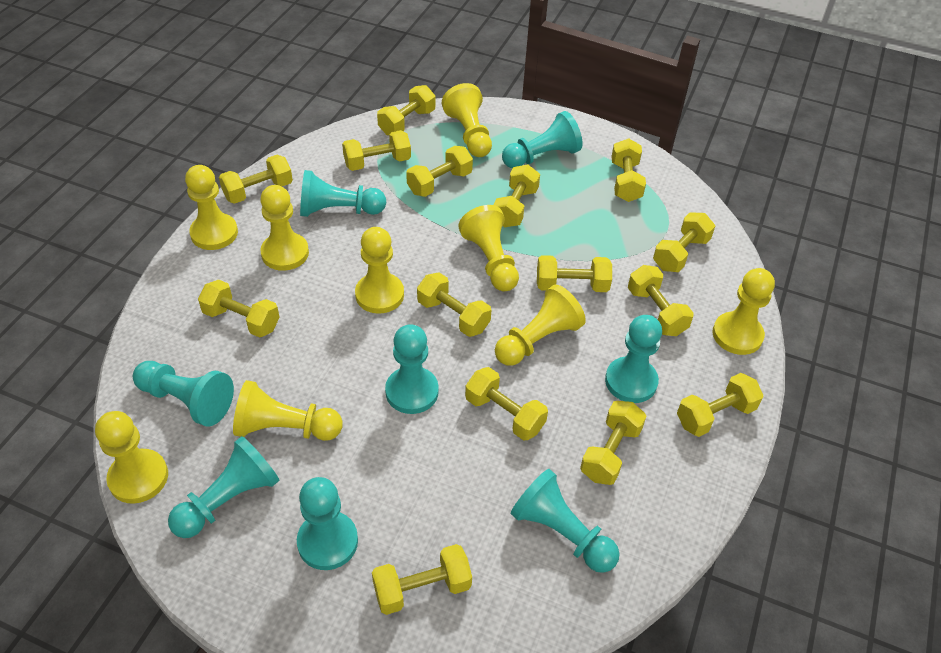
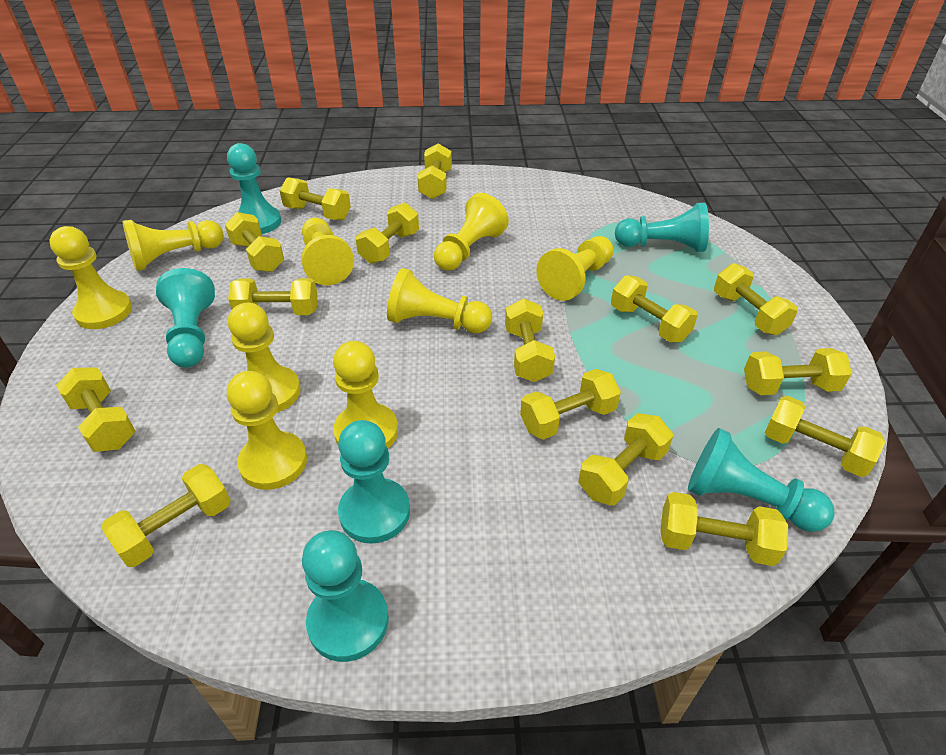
turquoise pawn: 8 -> 6

